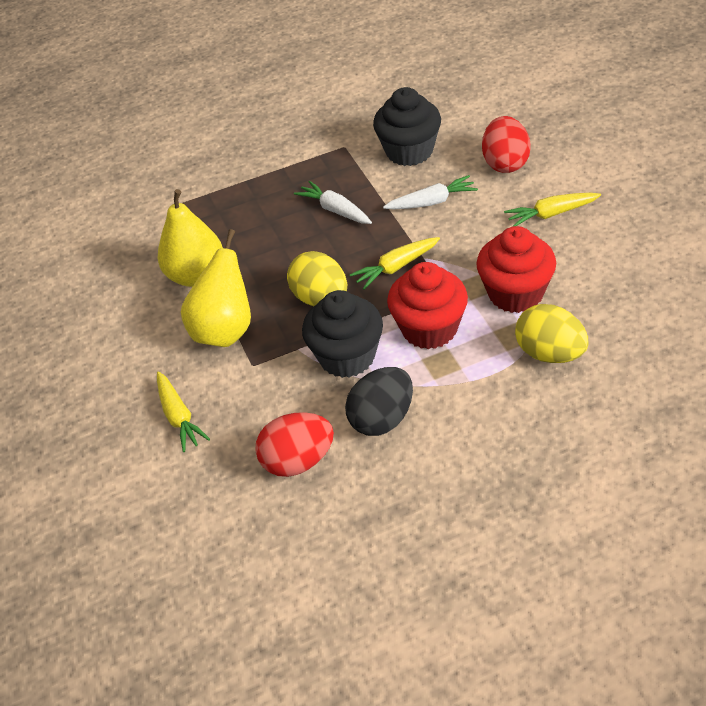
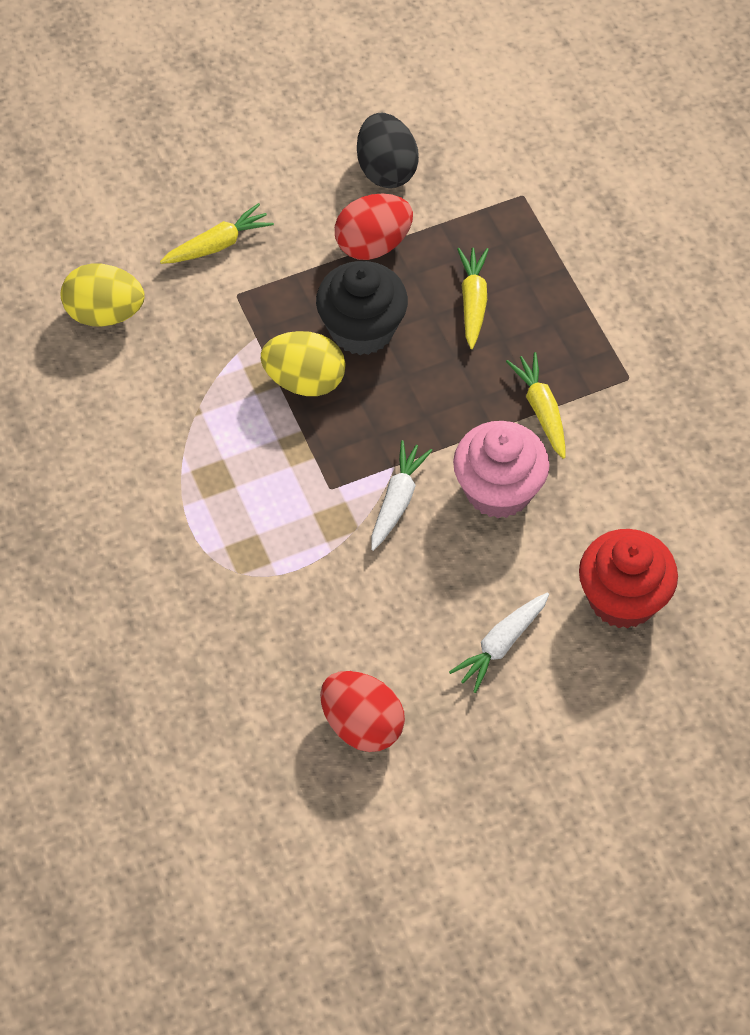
black cupcake: 2 -> 1
pink cupcake: 0 -> 1
red cupcake: 2 -> 1
yellow pear: 2 -> 0

